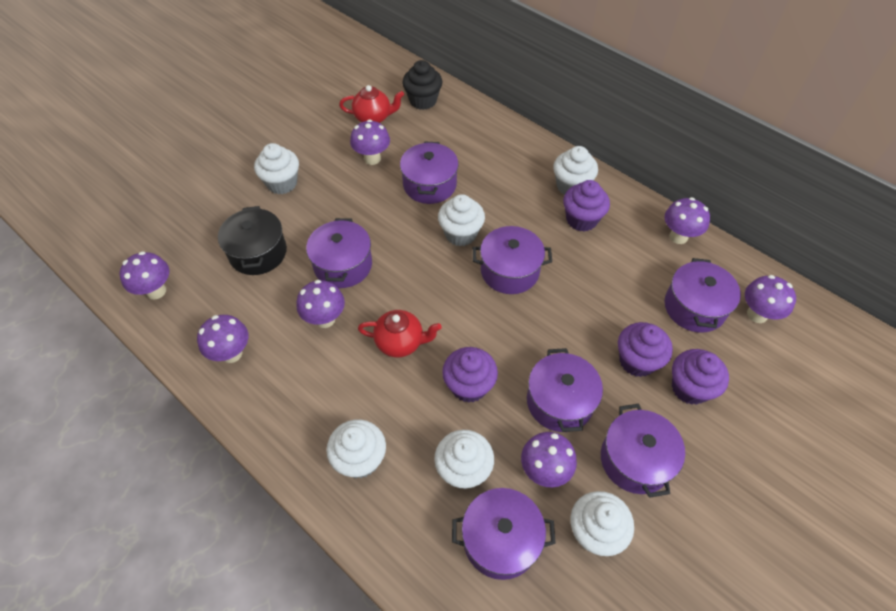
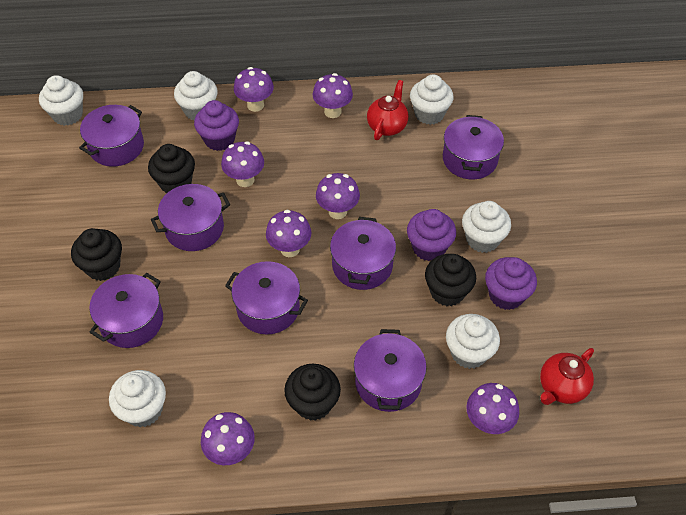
black cupcake: 1 -> 4
black pot: 1 -> 0
purple cupcake: 4 -> 3

